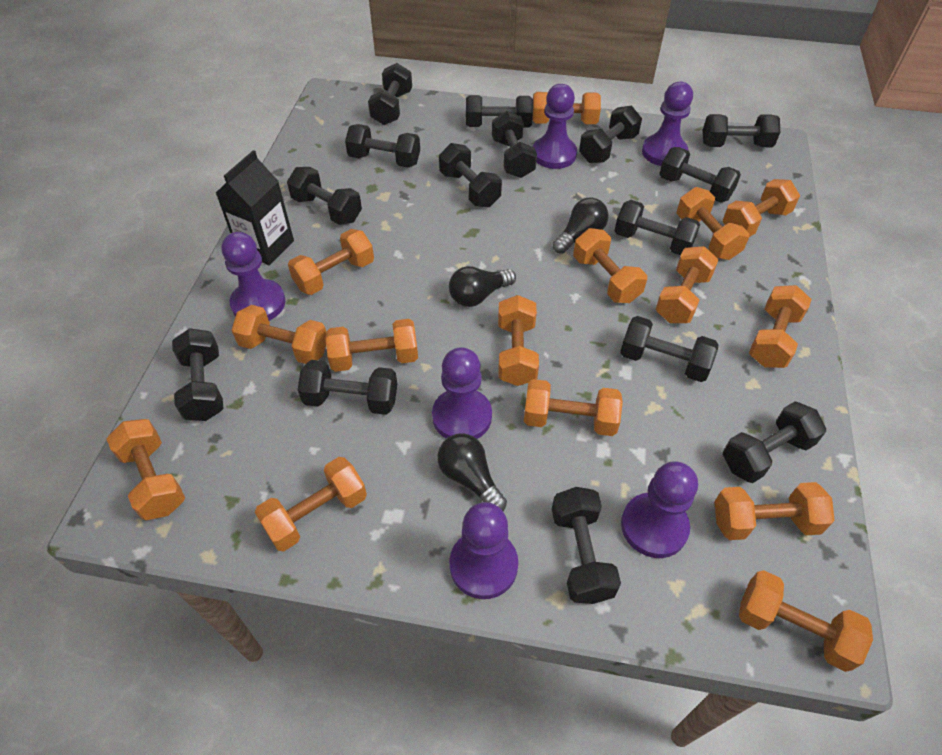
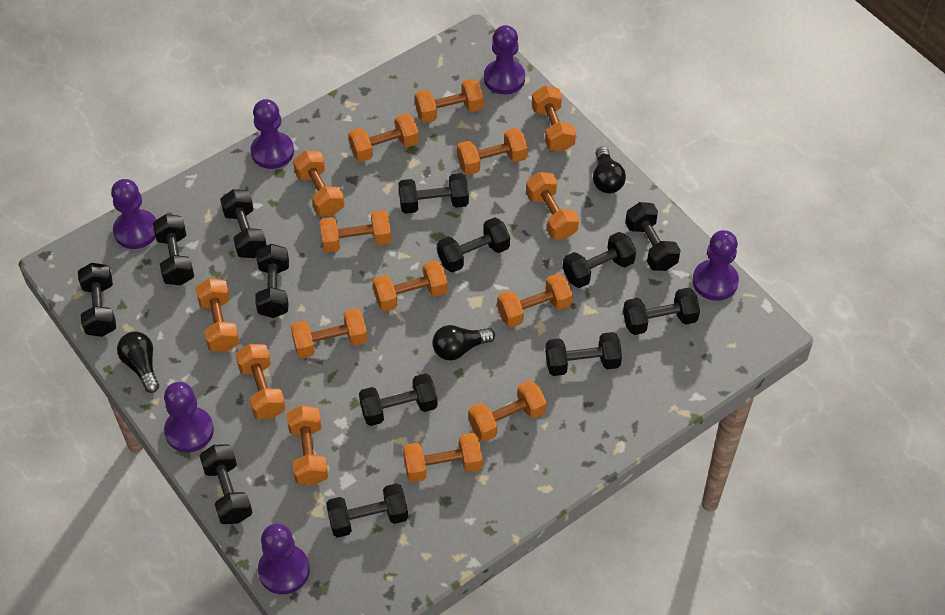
black carton: 1 -> 0
black dumbbell: 15 -> 13

